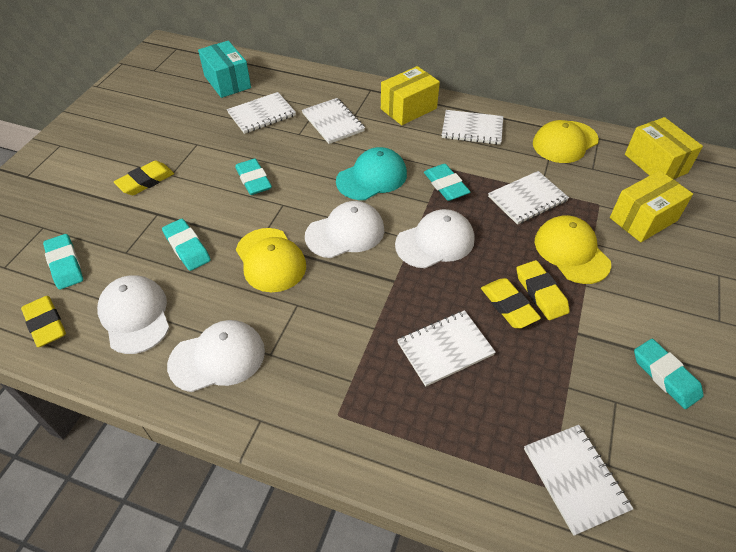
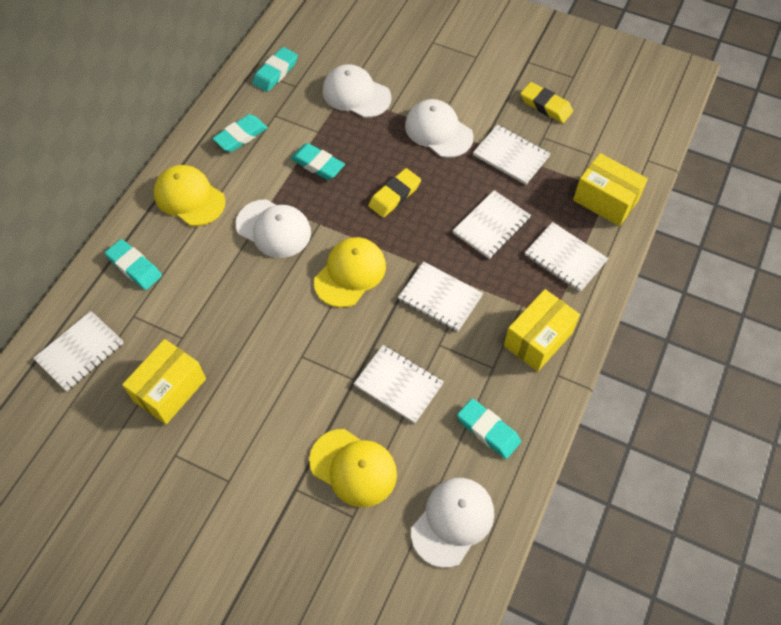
turquoise box: 1 -> 0
turquoise cap: 1 -> 0
yellow eraser: 4 -> 2

